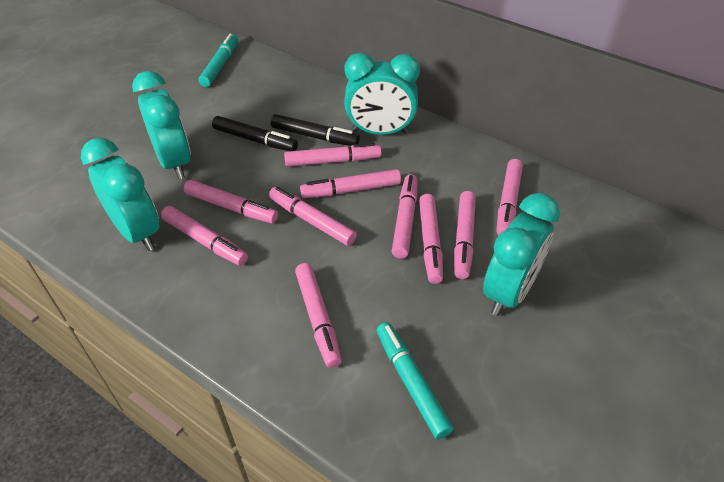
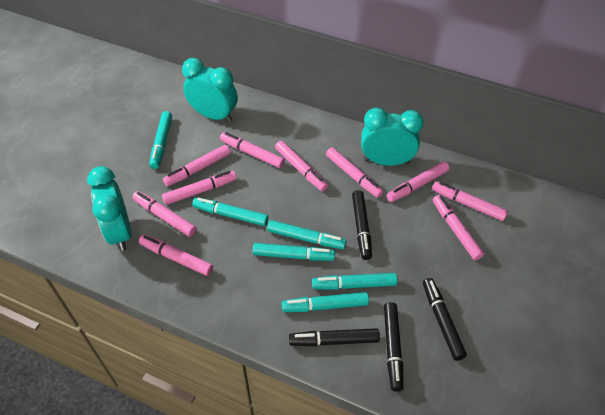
black marker: 2 -> 4
turquoise clock: 4 -> 3
turquoise marker: 2 -> 6

